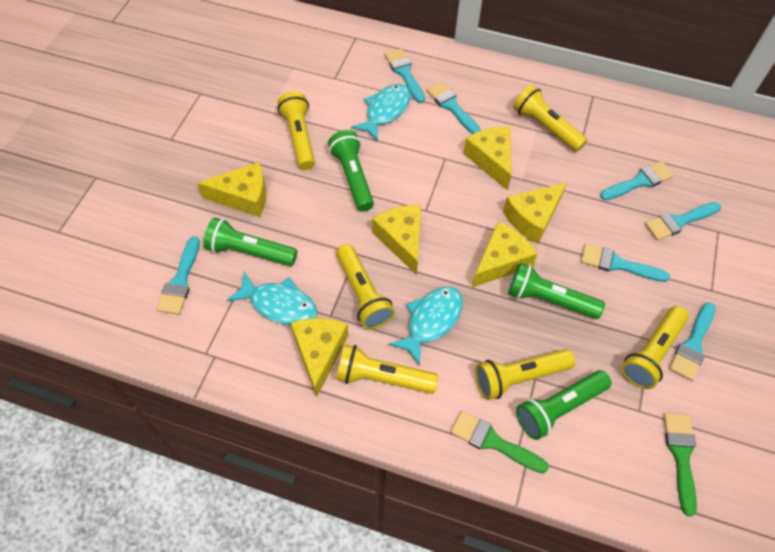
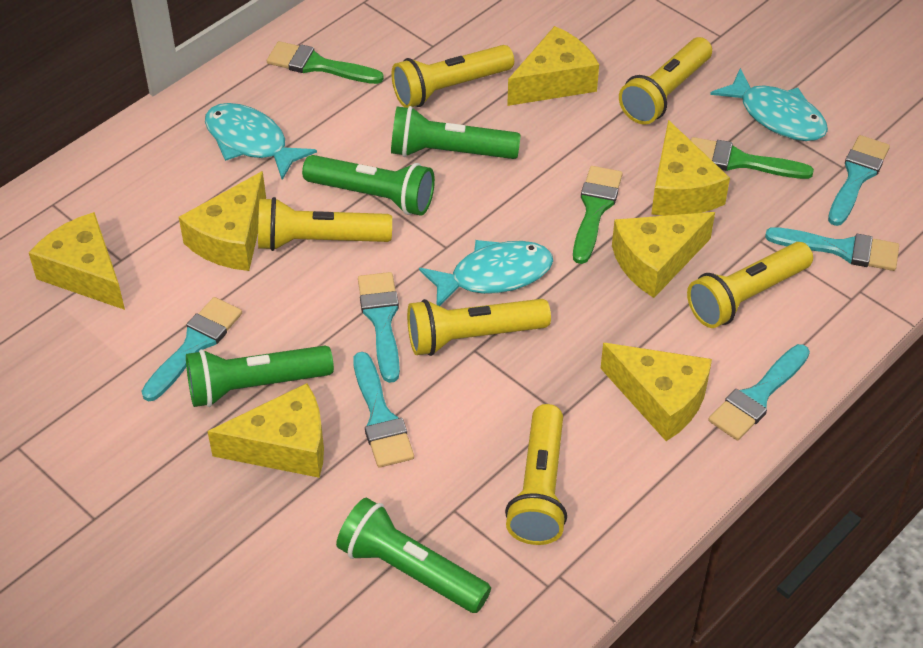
green brush: 2 -> 3
turquoise brush: 7 -> 6
yellow cheese: 6 -> 7

